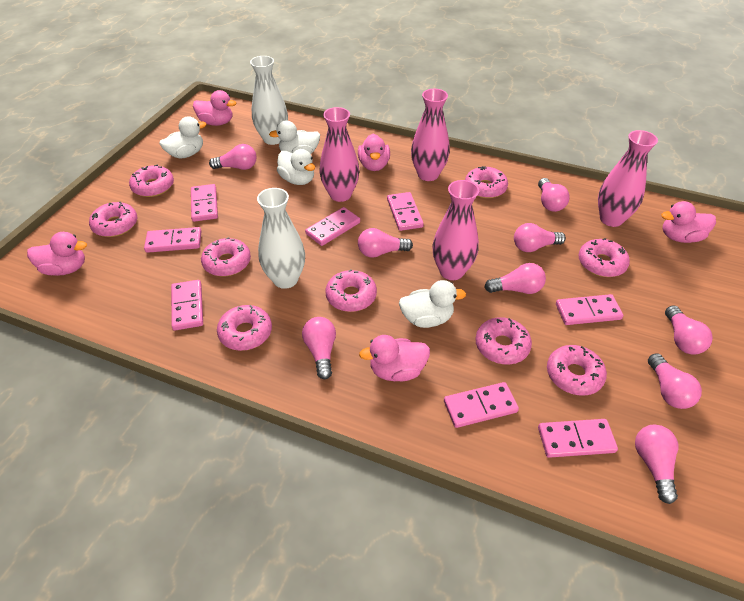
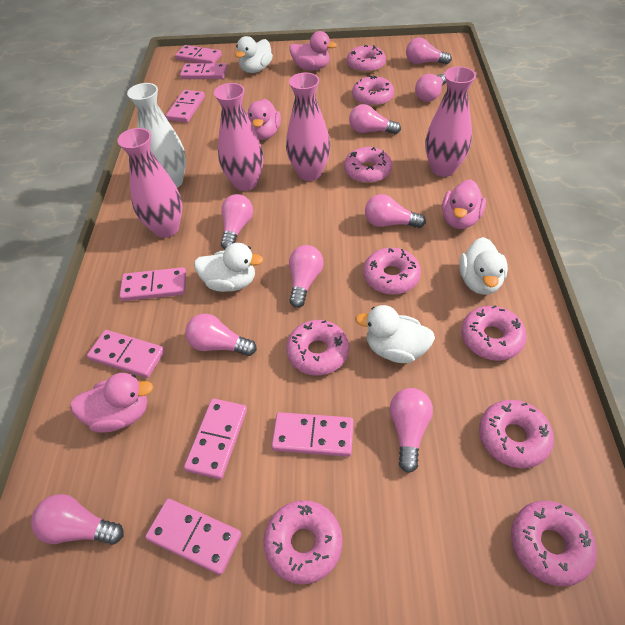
pink duck: 5 -> 4
white vase: 2 -> 1

